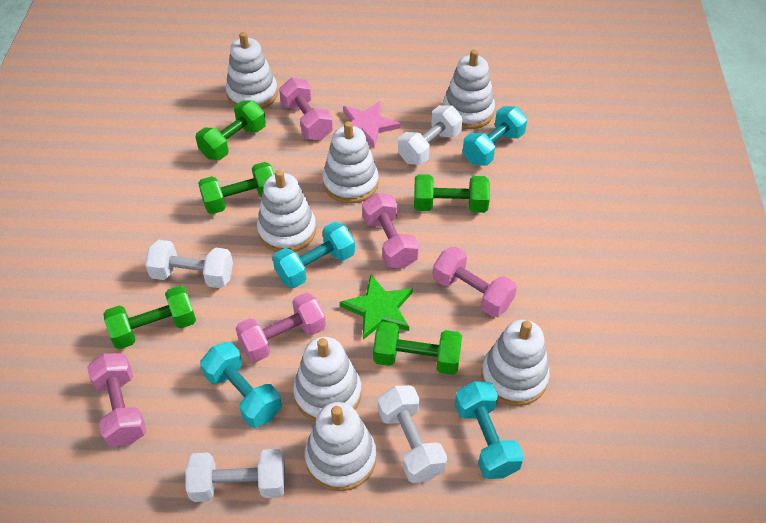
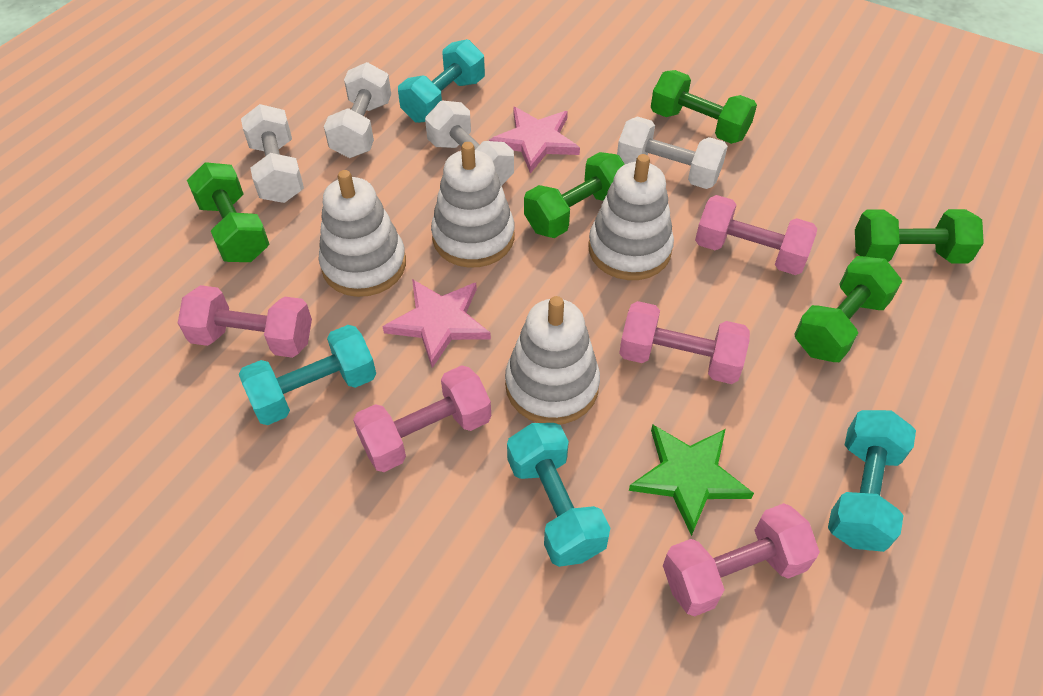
pink star: 1 -> 2
white stacking toy: 7 -> 4

